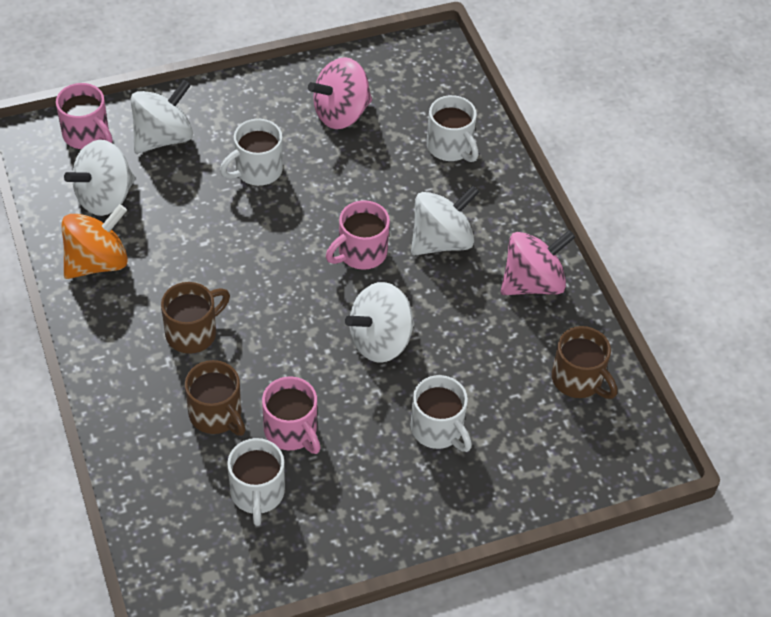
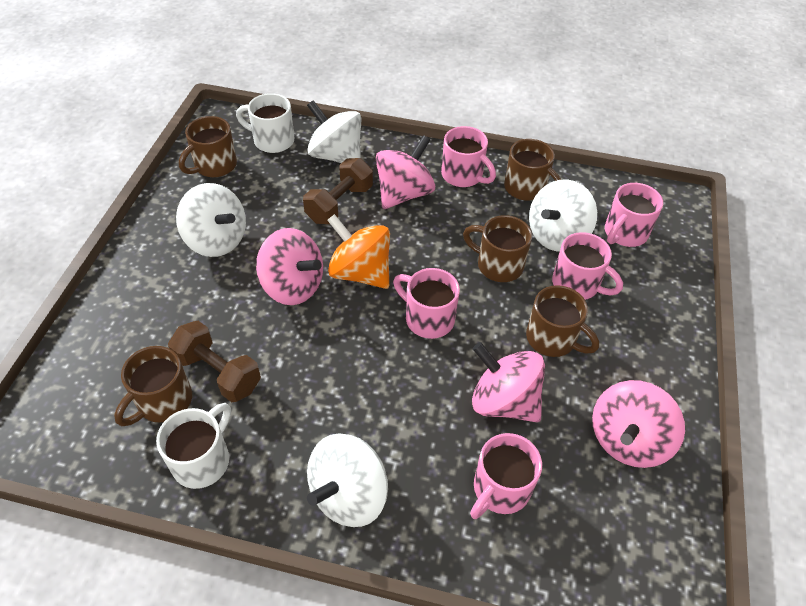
brown dumbbell: 0 -> 2
brown mug: 3 -> 5
pink mug: 3 -> 5
pink spinning top: 2 -> 4
white mug: 4 -> 2

